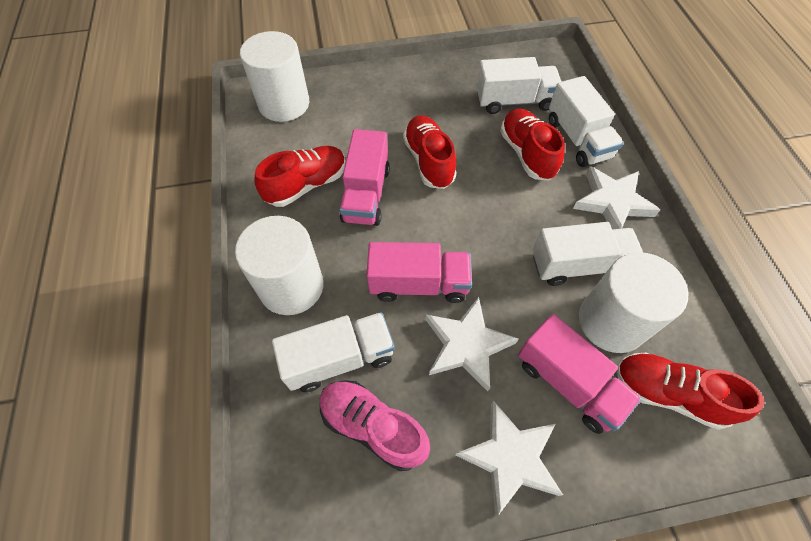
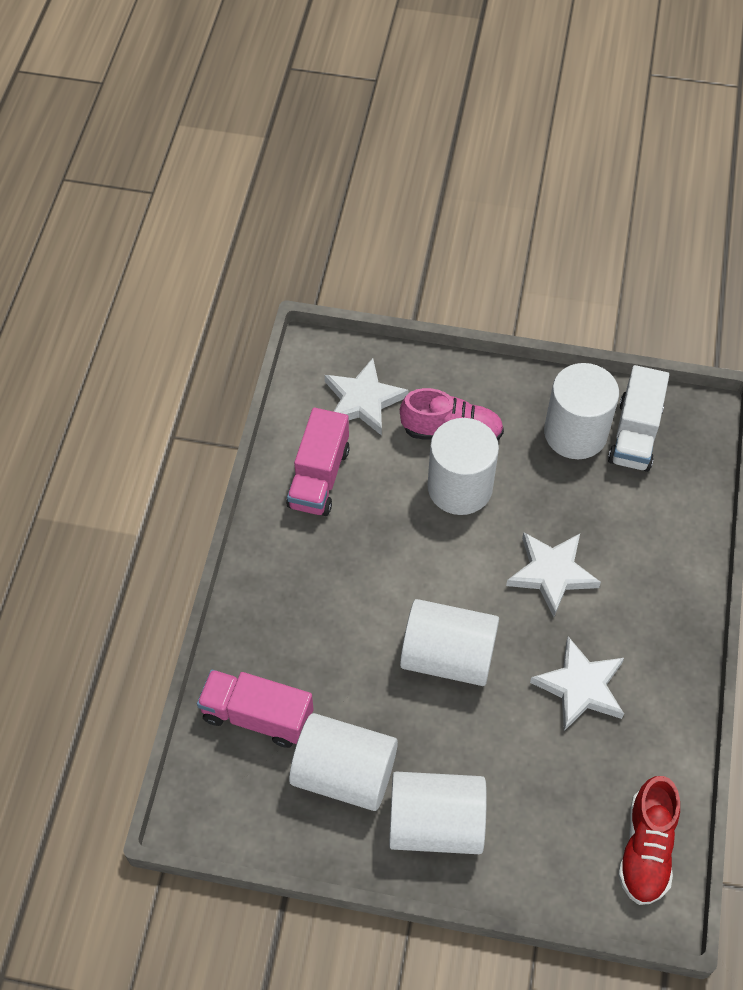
pink truck: 3 -> 2
red shoe: 4 -> 1
white cylinder: 3 -> 5
white truck: 4 -> 1

